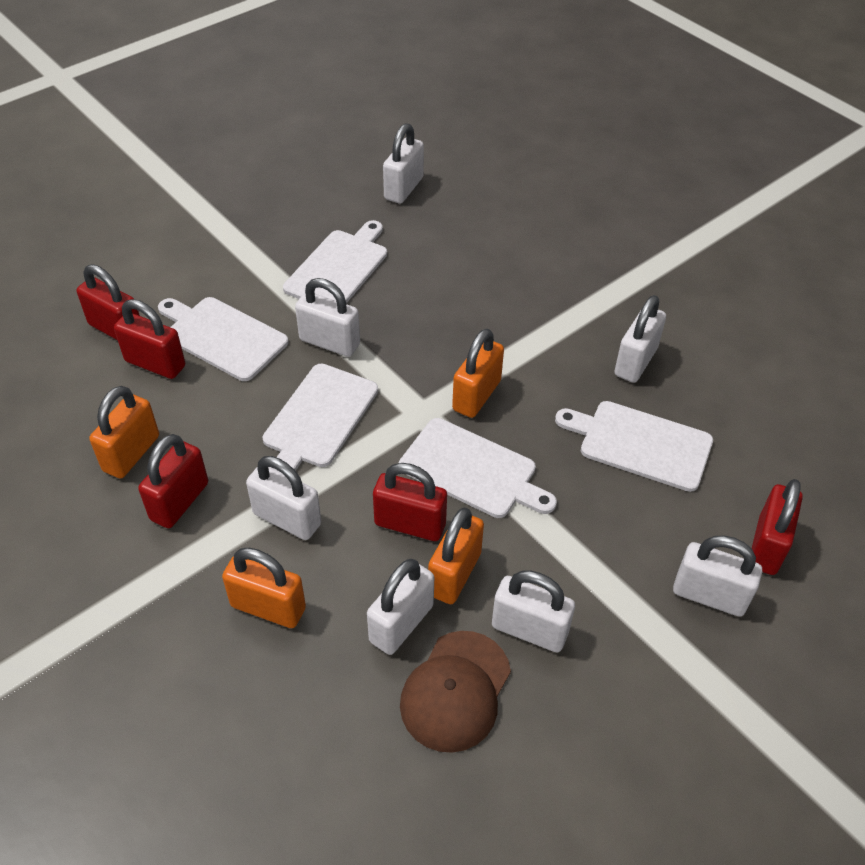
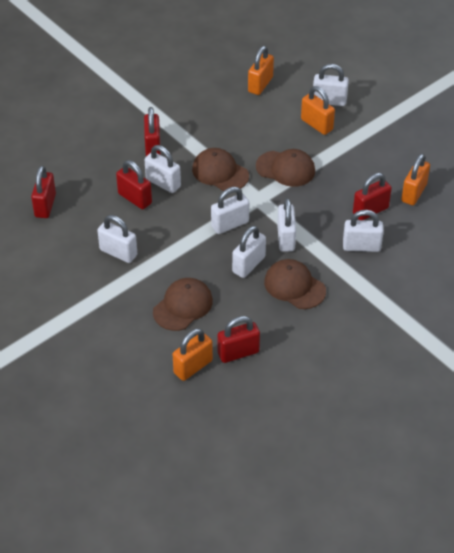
brown cap: 1 -> 4
white cutting board: 5 -> 0

